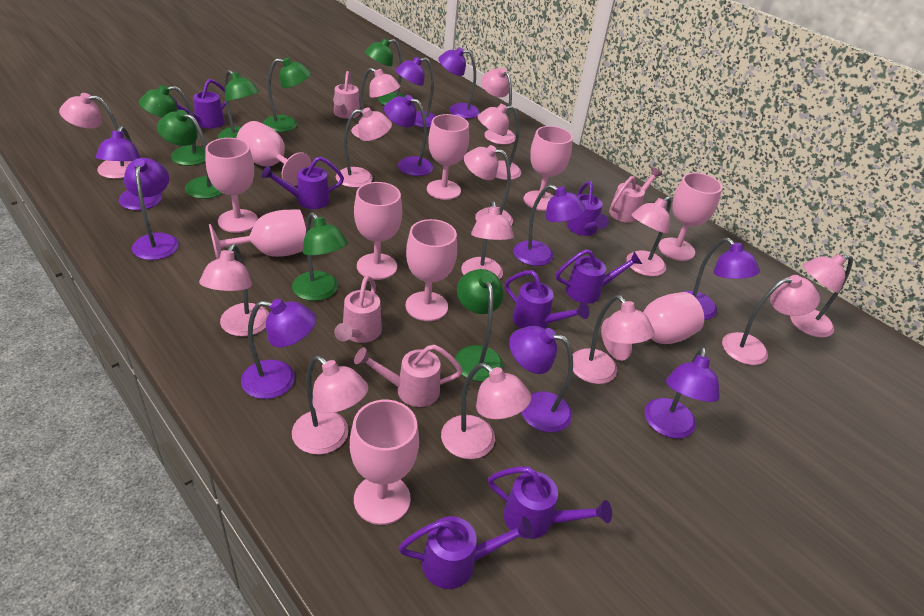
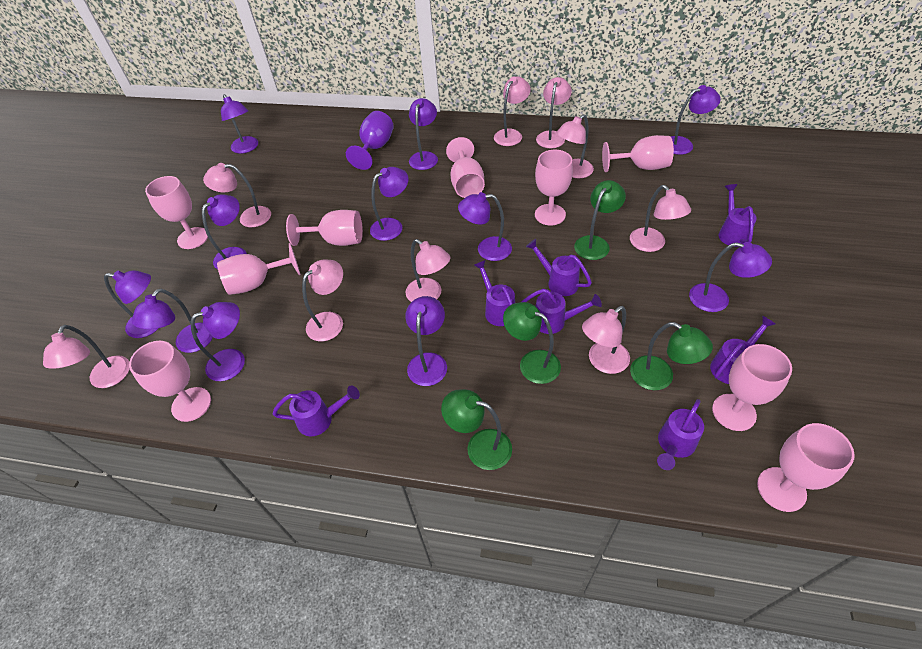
green lamp: 7 -> 4
pink goblet: 10 -> 9
pink lamp: 14 -> 9
pink watering can: 4 -> 0
purple goblet: 0 -> 1
purple lamp: 10 -> 11

